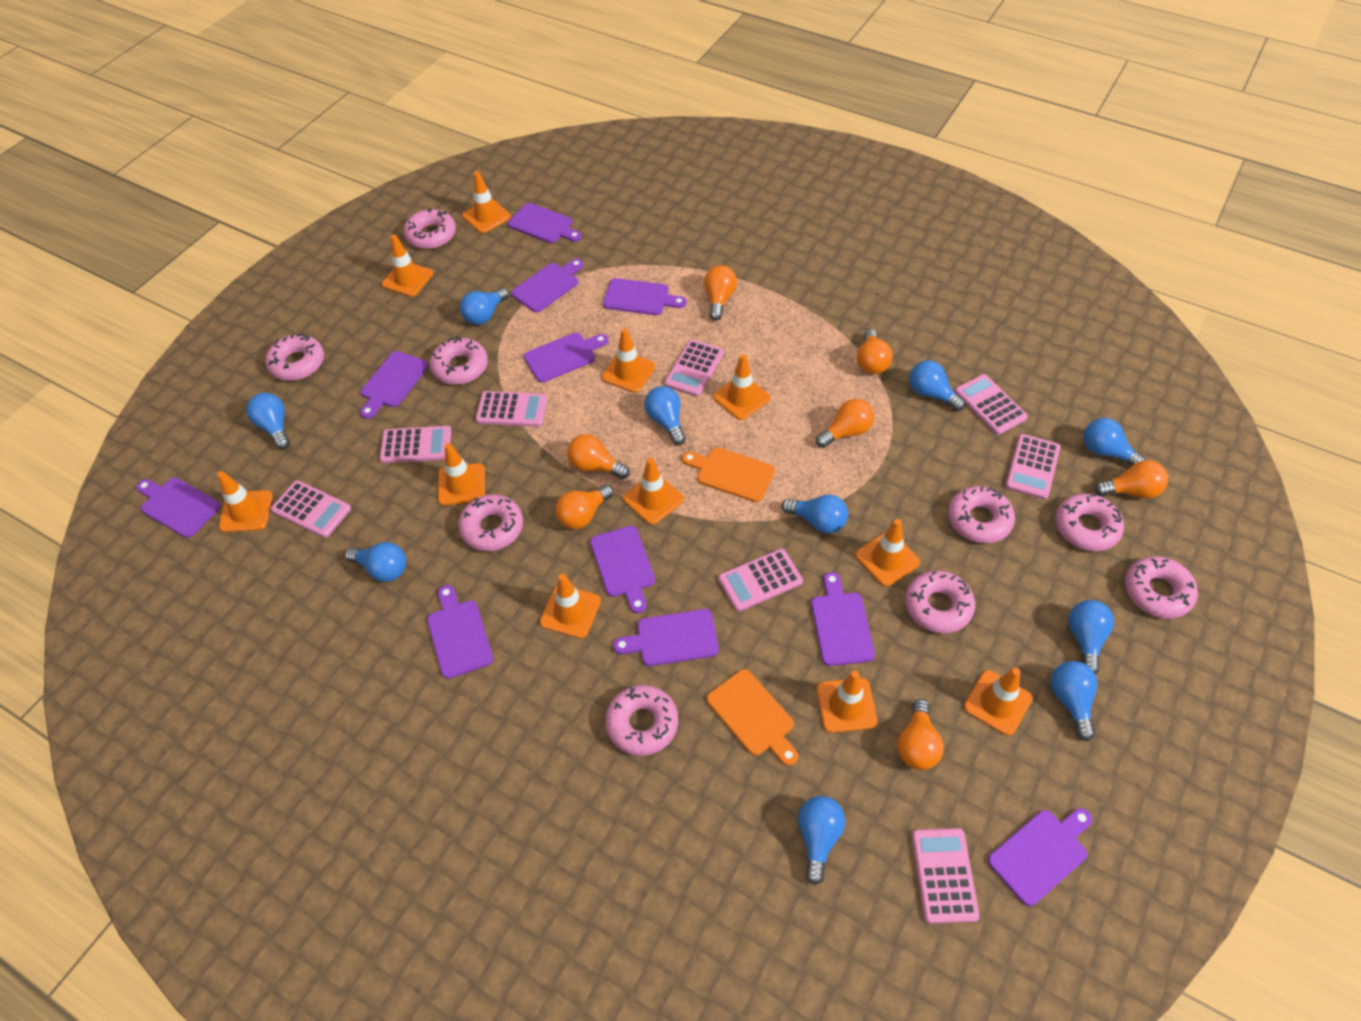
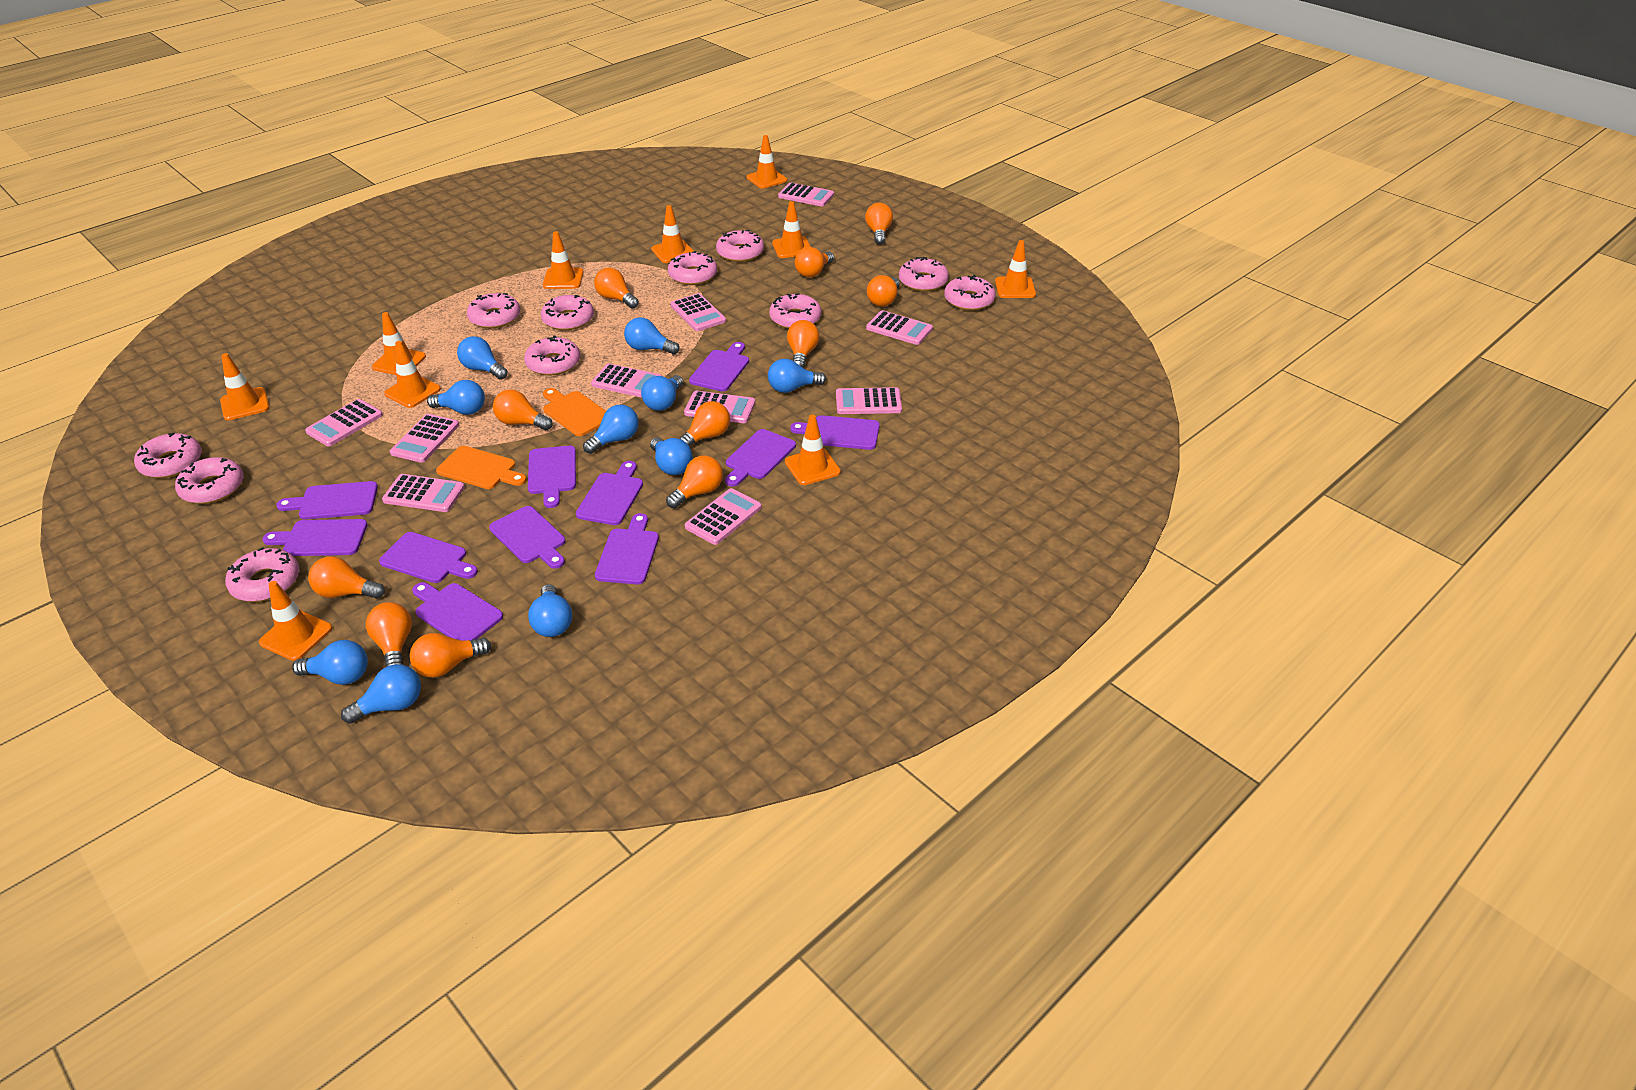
orange light bulb: 7 -> 11
orange traffic cone: 11 -> 10
pink calculator: 8 -> 10
pink donut: 9 -> 11

